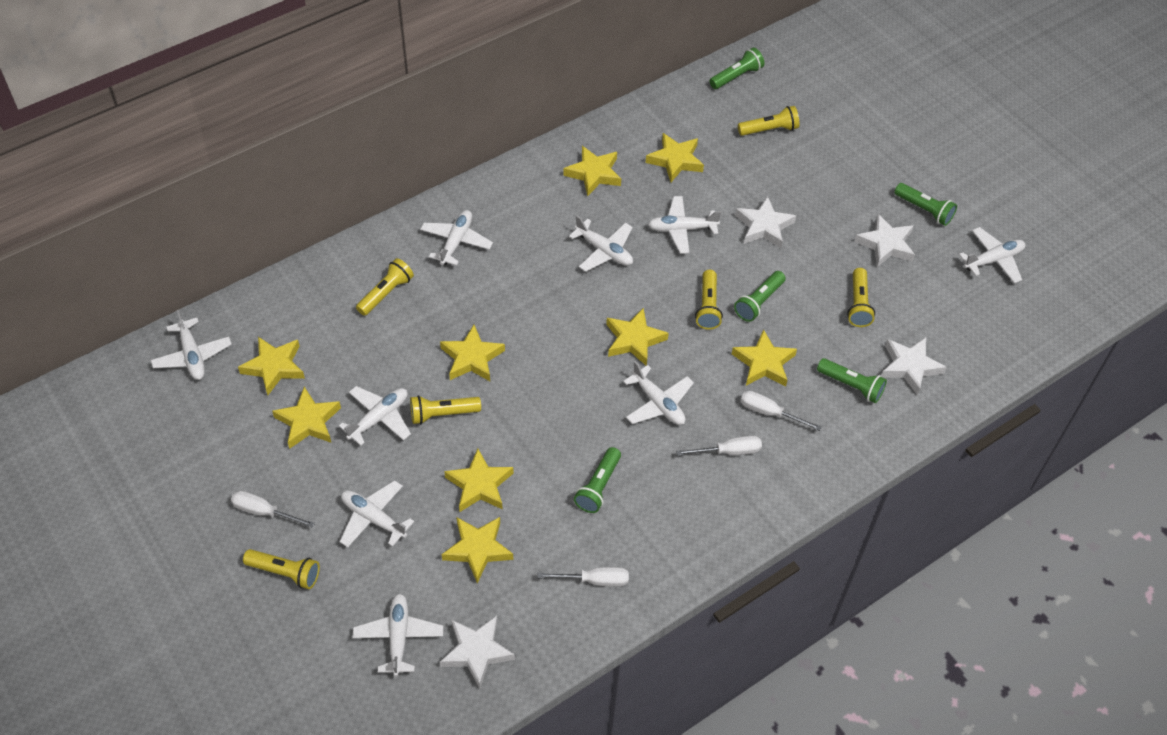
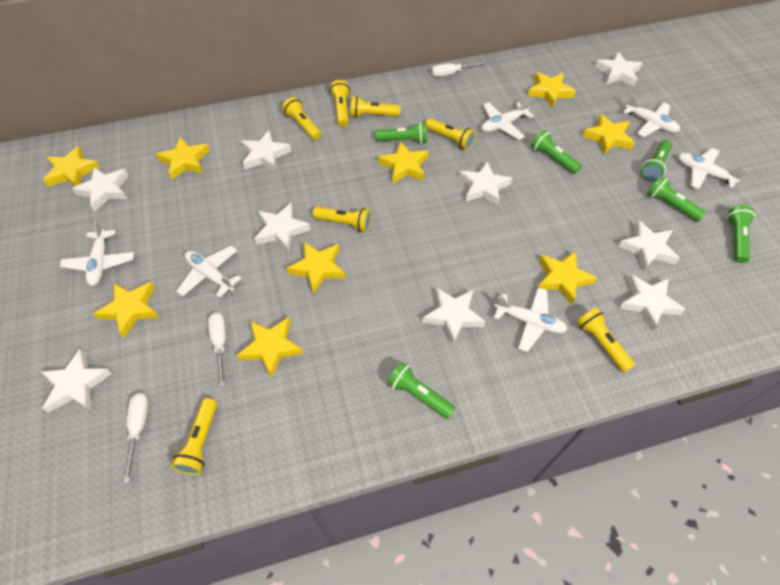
green flashlight: 5 -> 6
white plane: 9 -> 6
white screwdriver: 4 -> 3
white star: 4 -> 9
yellow flashlight: 6 -> 7

